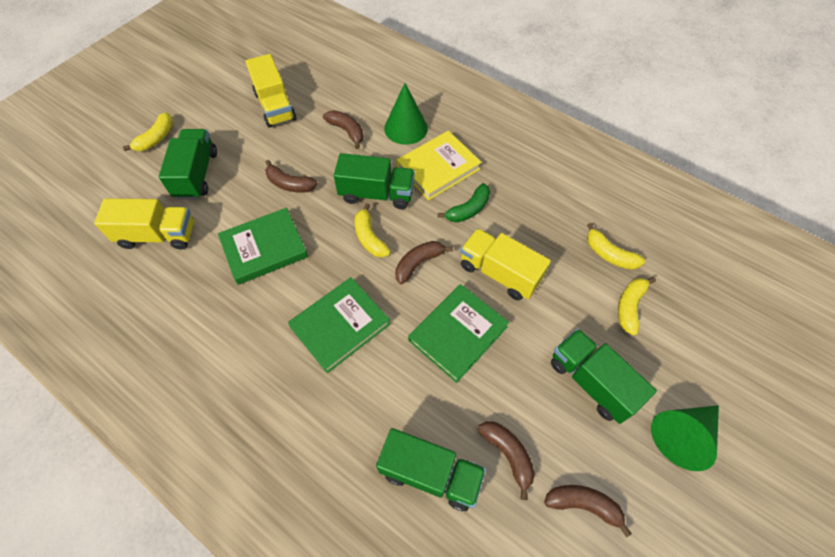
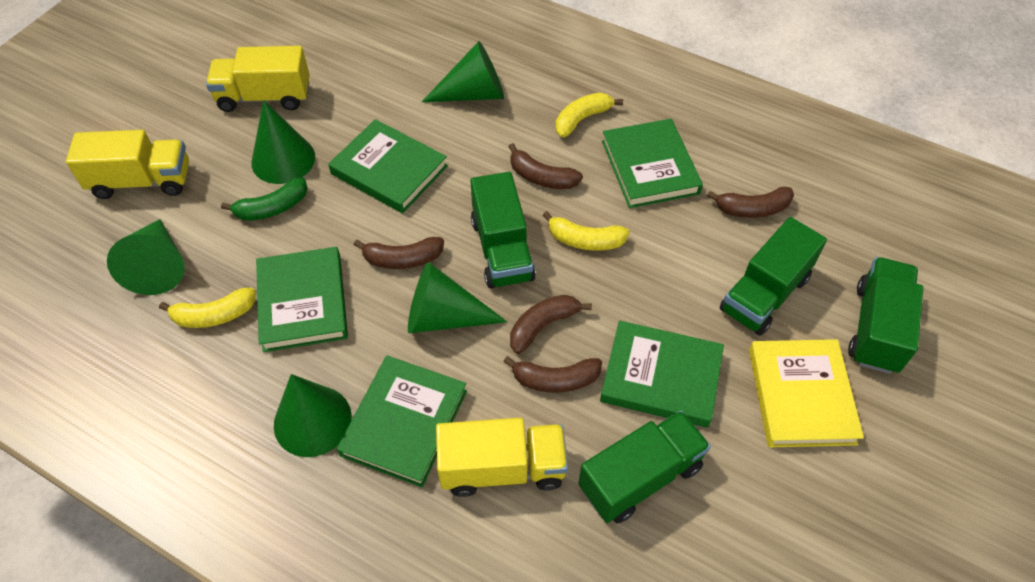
green book: 3 -> 5
green cone: 2 -> 5
yellow banana: 4 -> 3

